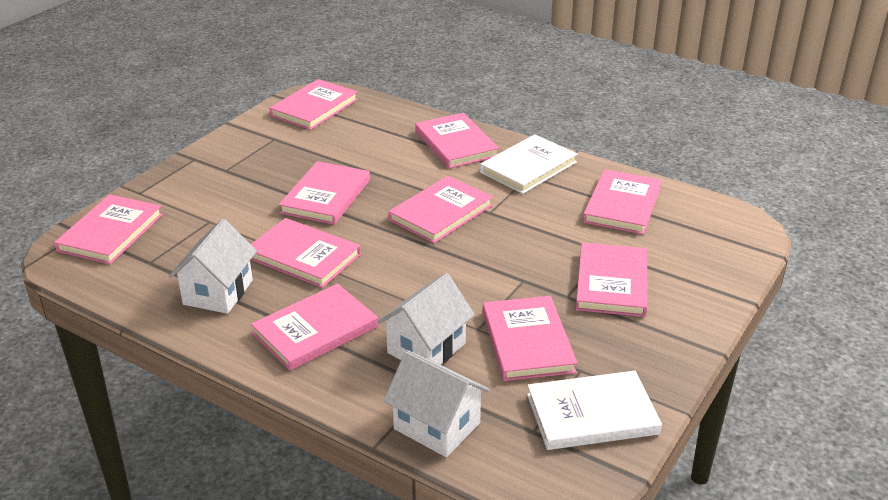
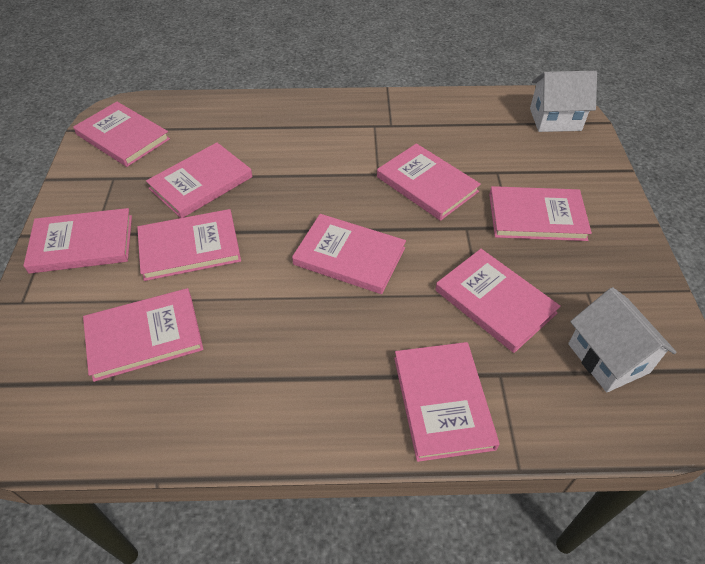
white book: 2 -> 0
white house: 3 -> 2

